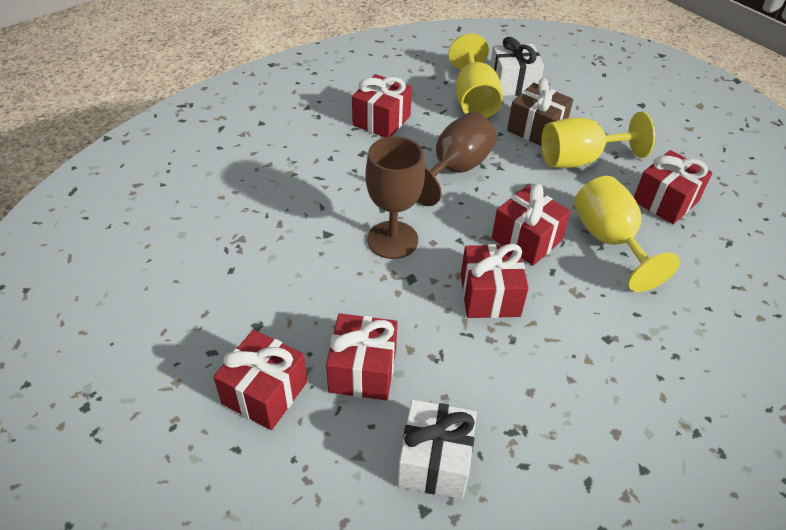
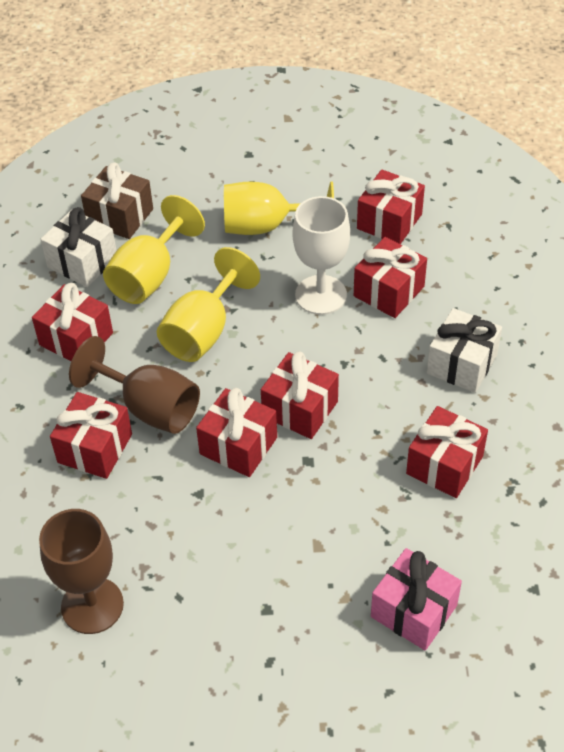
pink gift: 0 -> 1
red gift: 6 -> 7
white goblet: 0 -> 1

